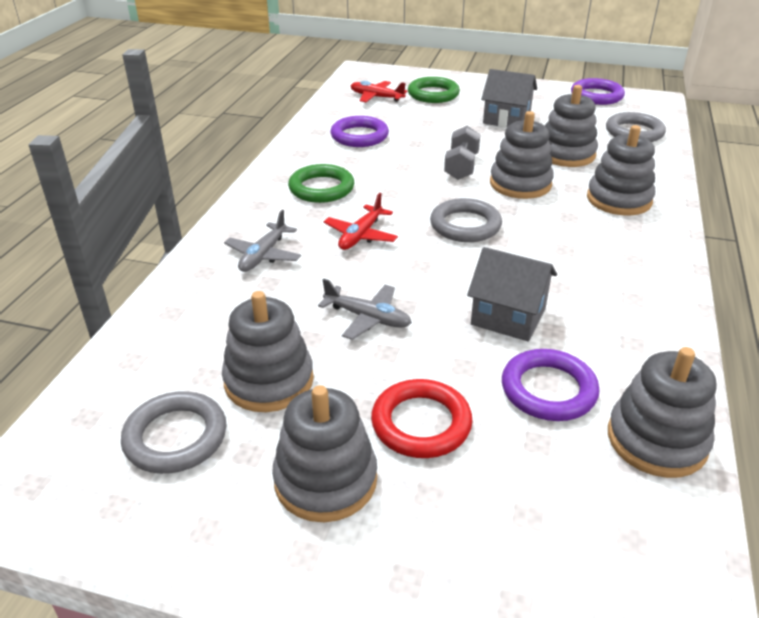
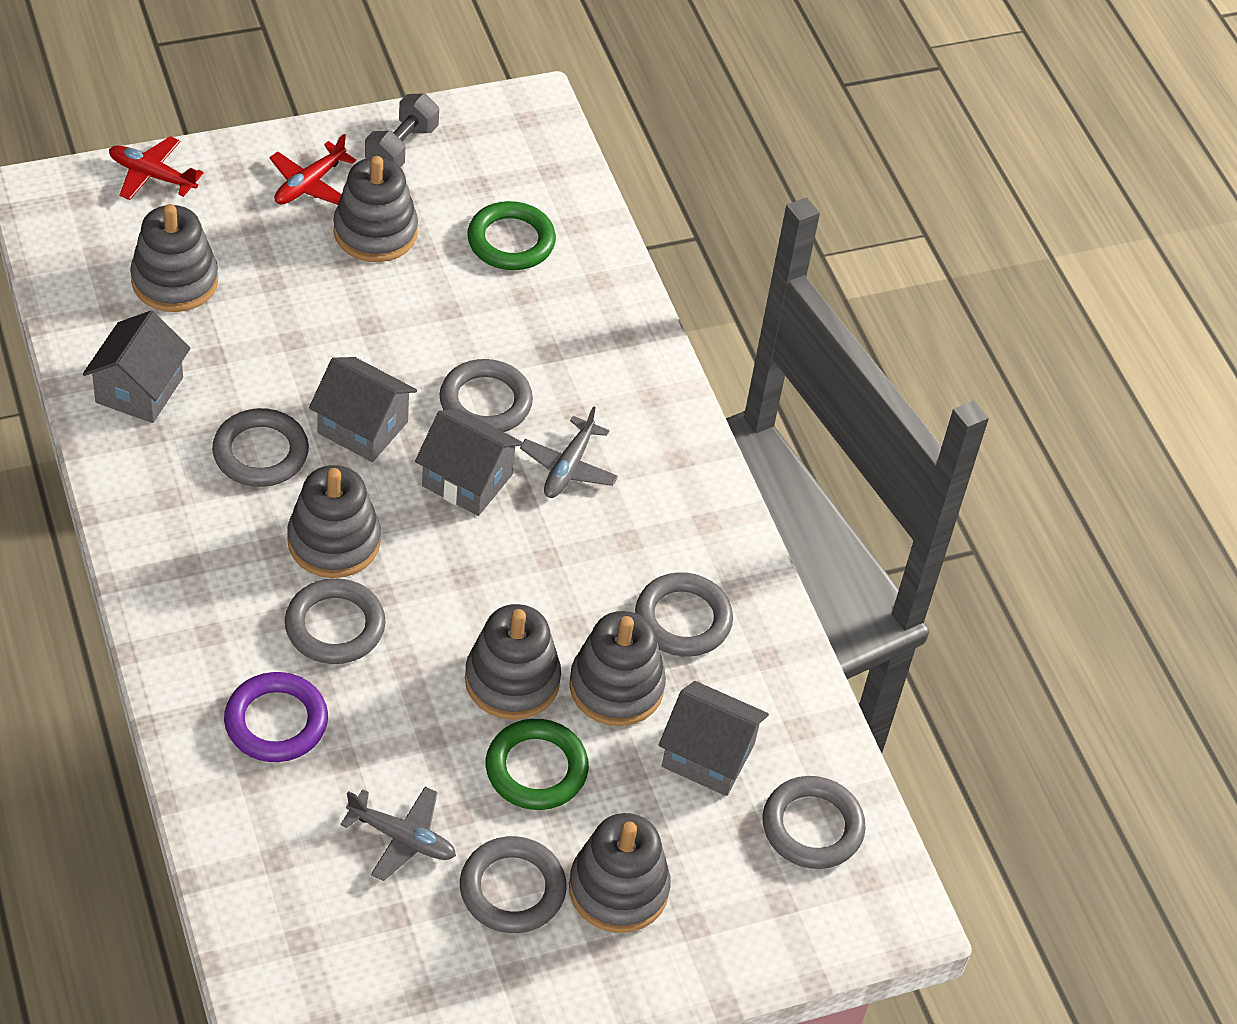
grey house: 2 -> 4
grey ring: 3 -> 6
purple ring: 3 -> 1
red ring: 1 -> 0

